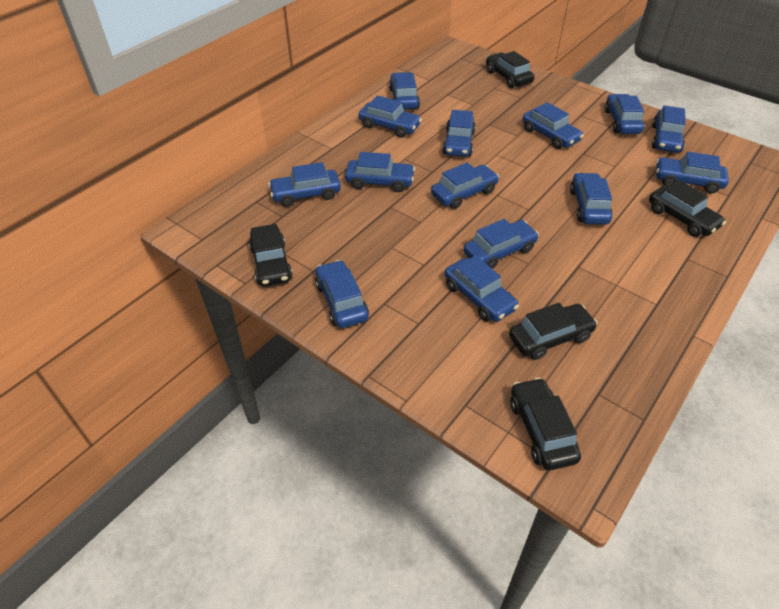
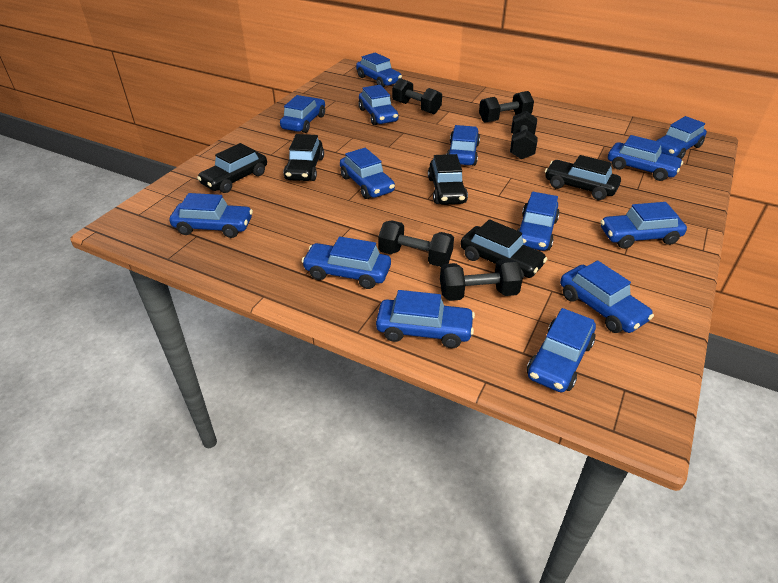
black dumbbell: 0 -> 5

